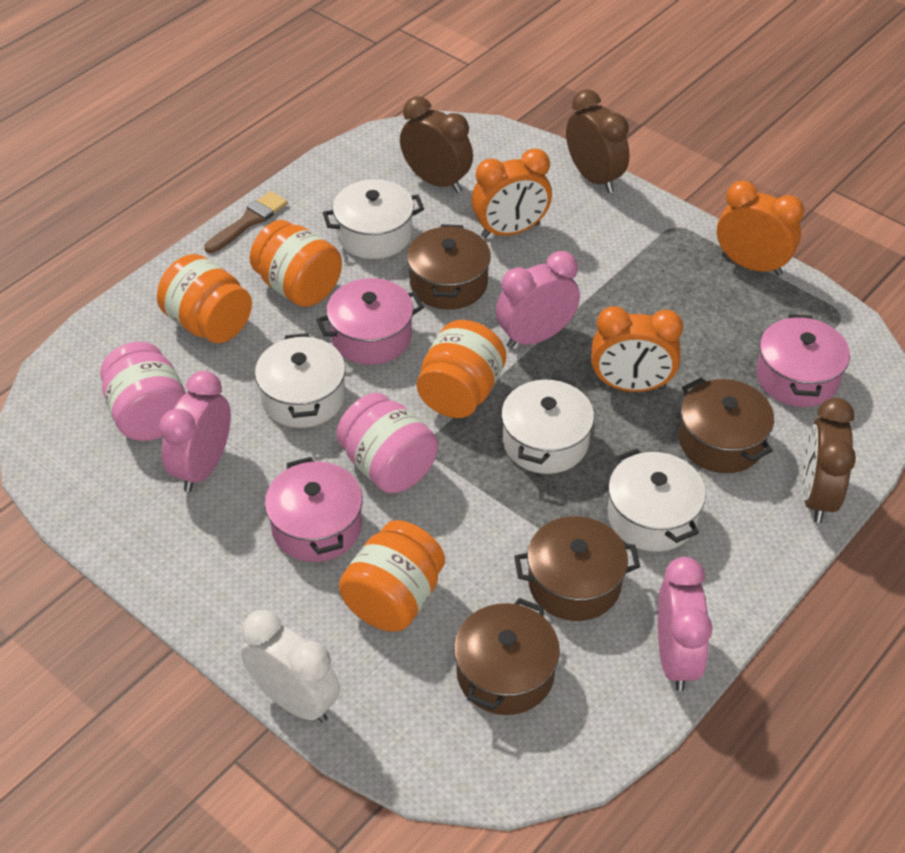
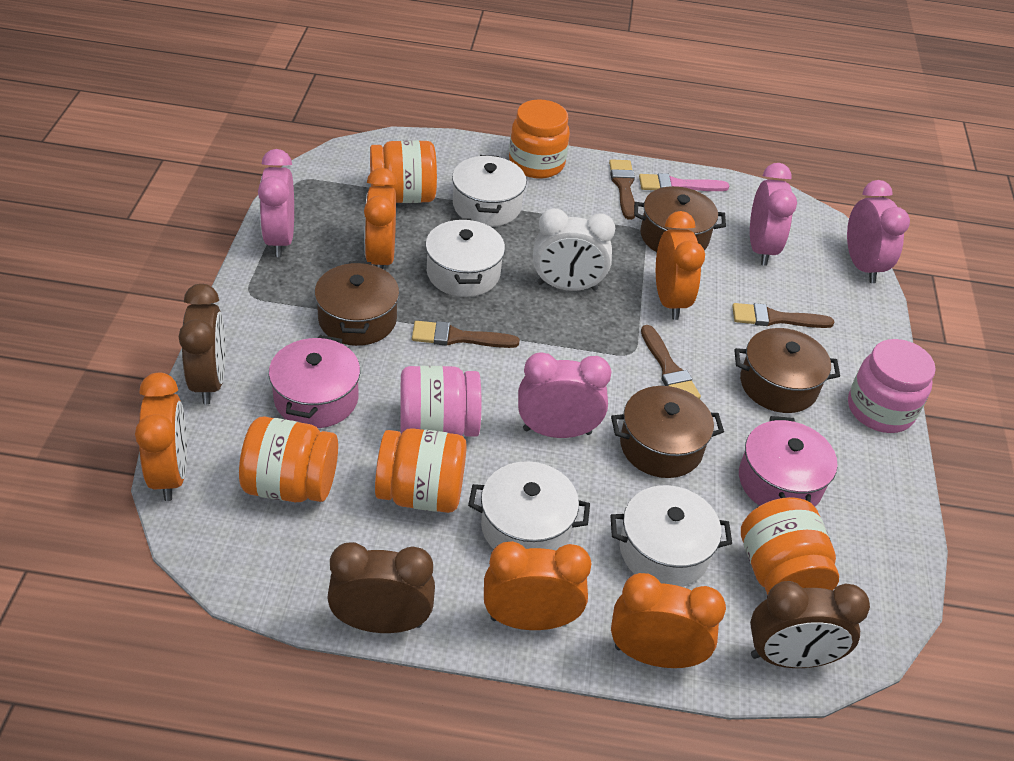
brown brush: 1 -> 4
orange clock: 3 -> 5
orange jar: 4 -> 5
pink brush: 0 -> 1
pink clock: 3 -> 4
pink pot: 3 -> 2

